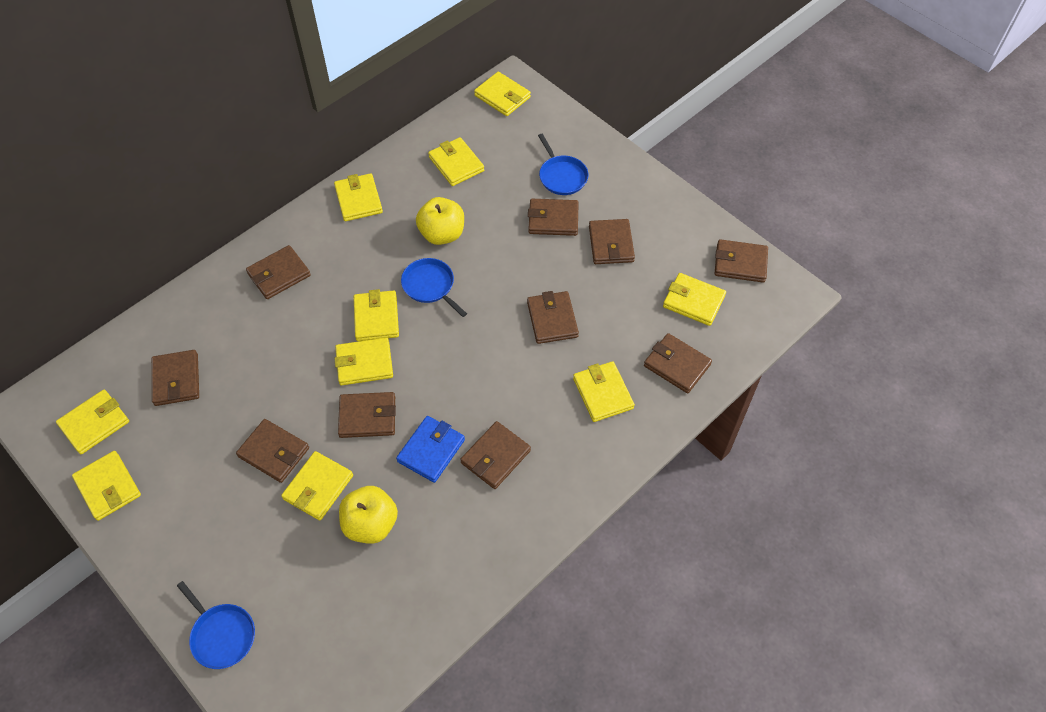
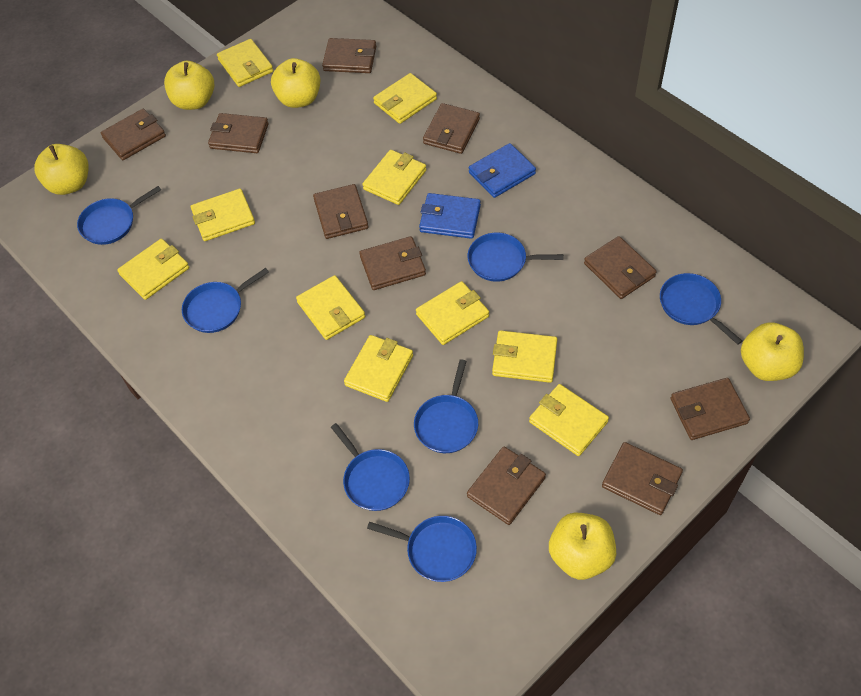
blue pan: 3 -> 7
blue wallet: 1 -> 2
yellow apple: 2 -> 5

